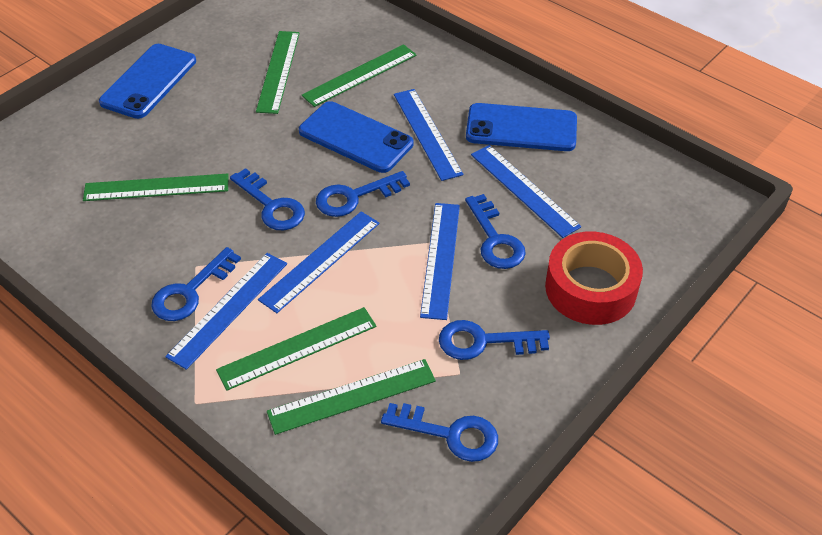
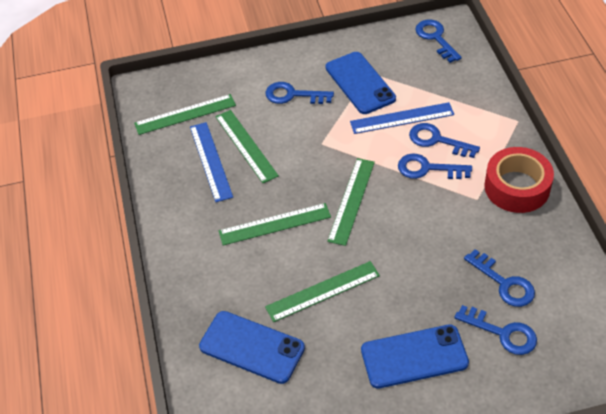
blue ruler: 5 -> 2

